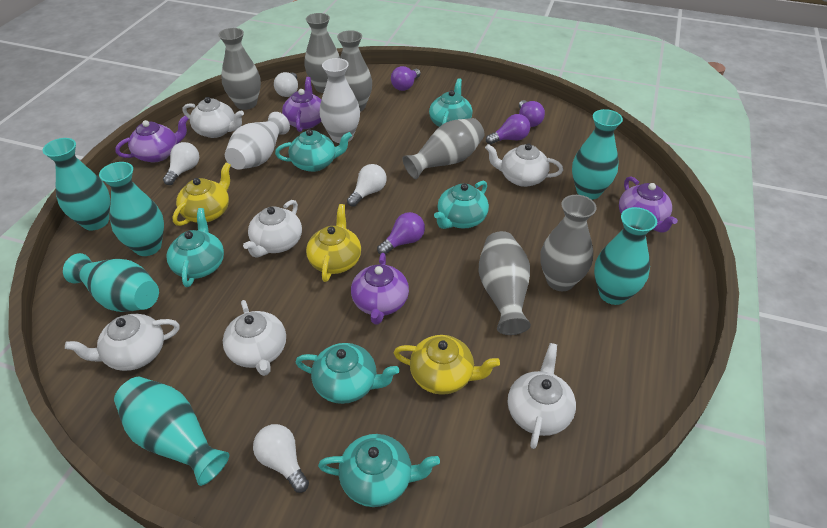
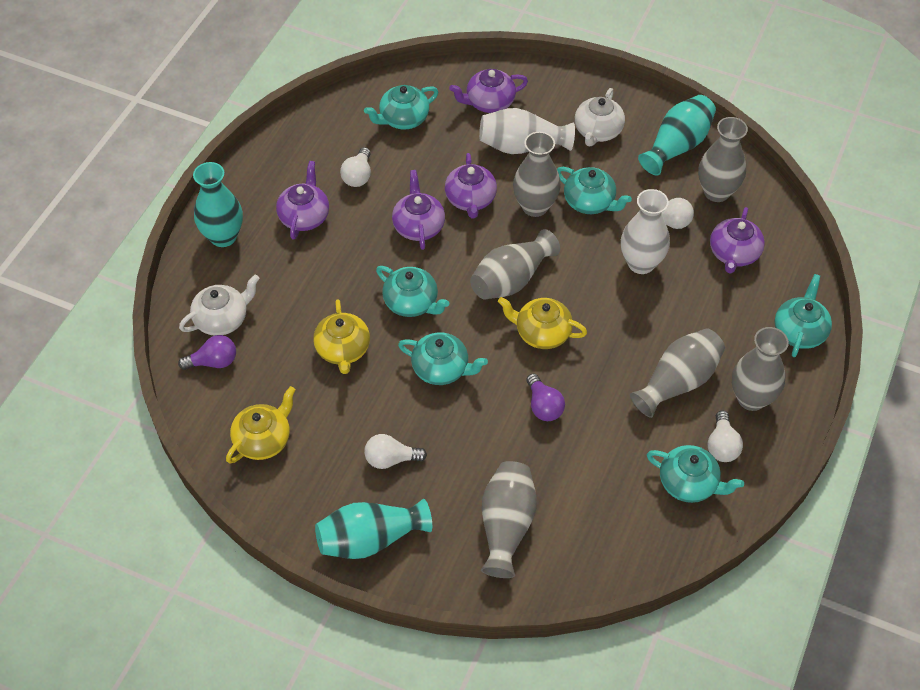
purple light bulb: 4 -> 2
purple teapot: 4 -> 5
turquoise vase: 6 -> 3
white teapot: 6 -> 2

